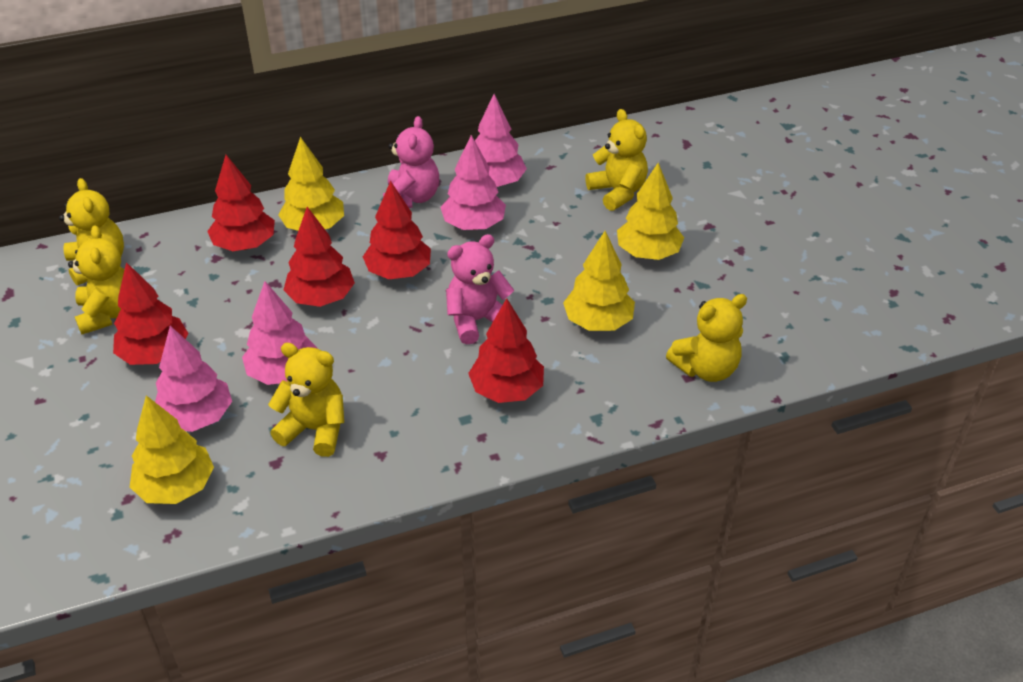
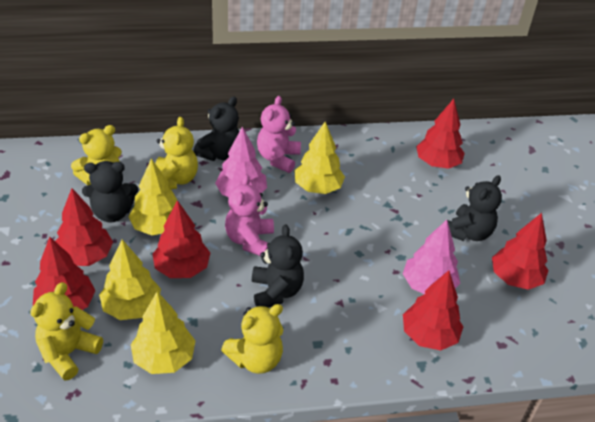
black teddy bear: 0 -> 4
pink tree: 4 -> 2
red tree: 5 -> 6
yellow teddy bear: 5 -> 4

